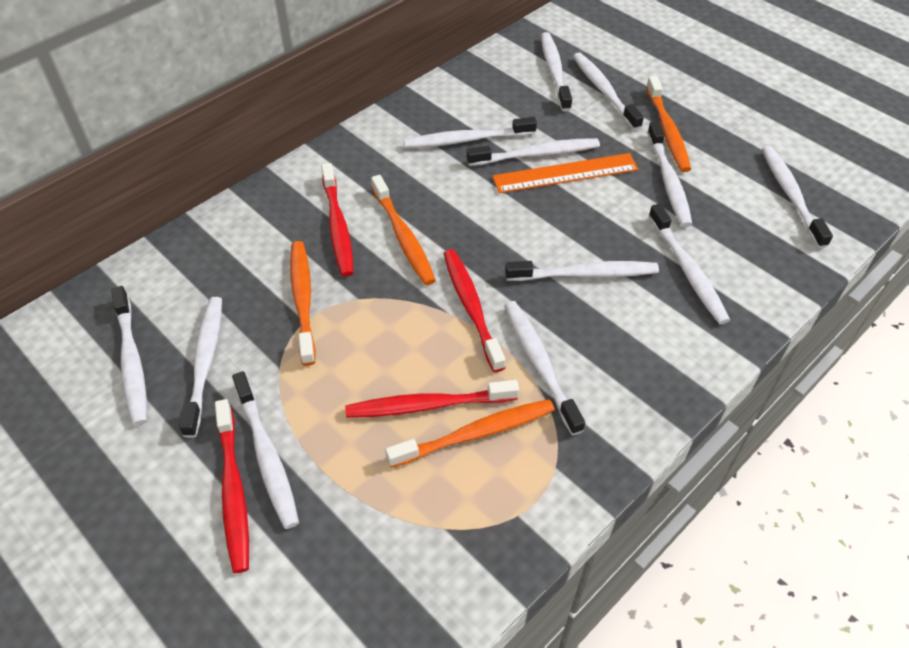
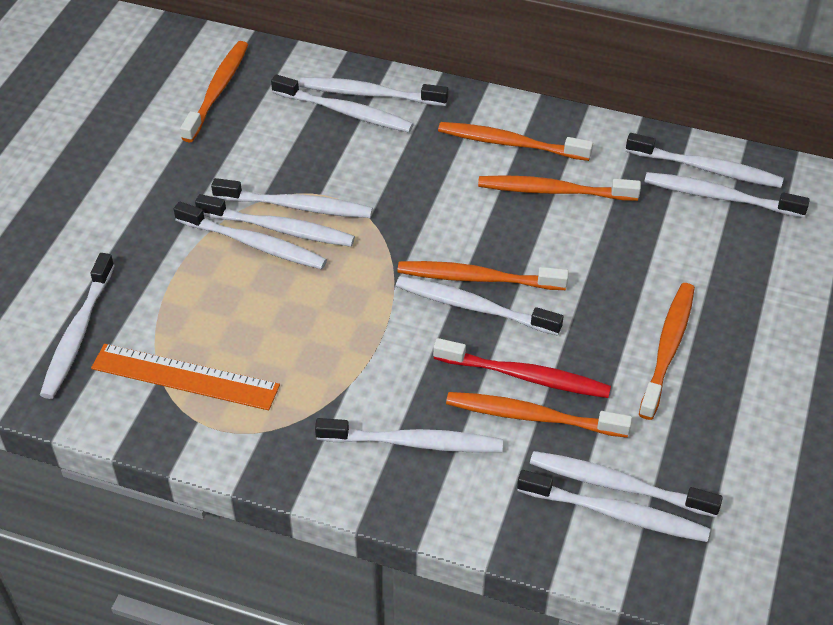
orange toothbrush: 4 -> 6
red toothbrush: 4 -> 1

